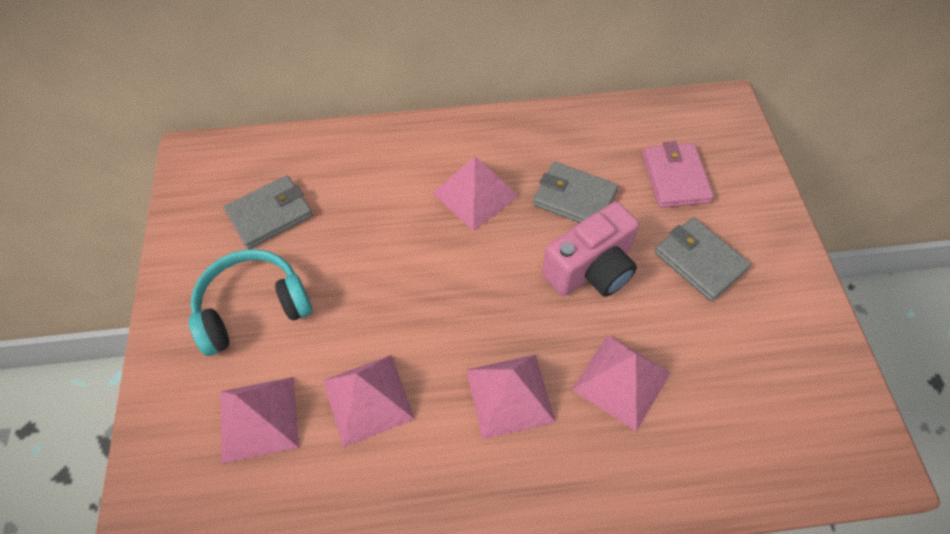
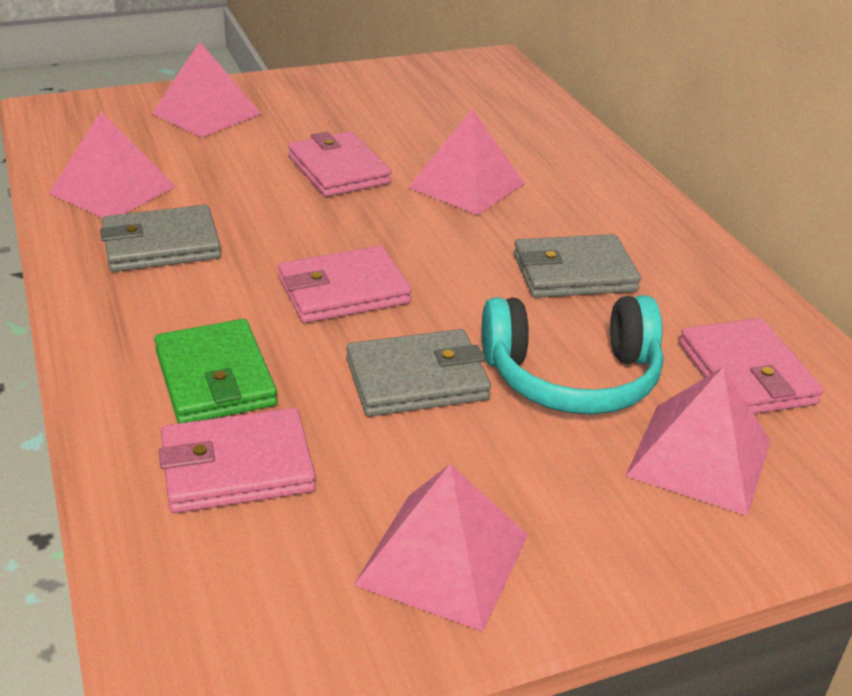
green wallet: 0 -> 1
pink camera: 1 -> 0
pink wallet: 1 -> 4

